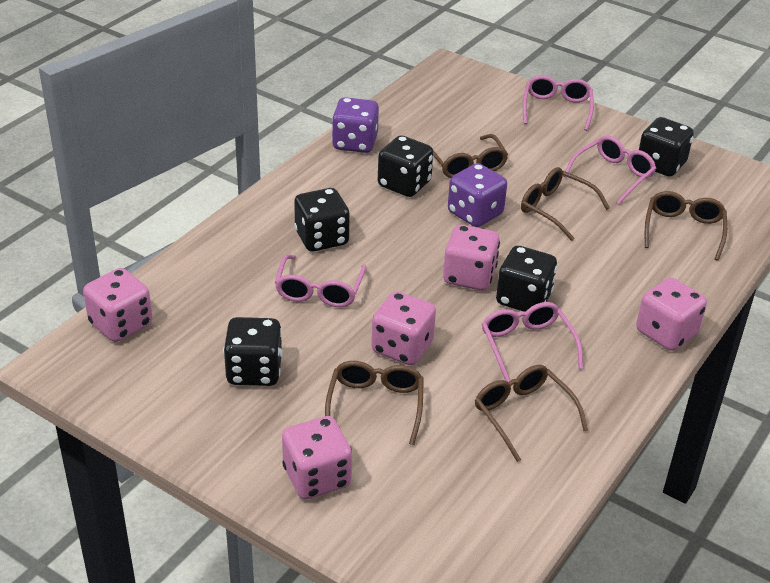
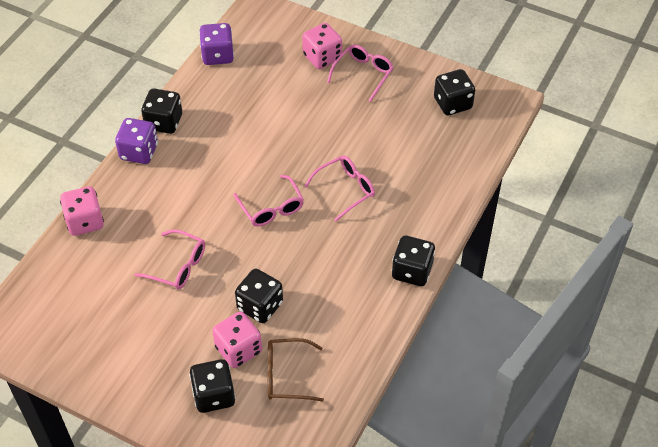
brown glasses: 5 -> 1
pink dice: 5 -> 3

